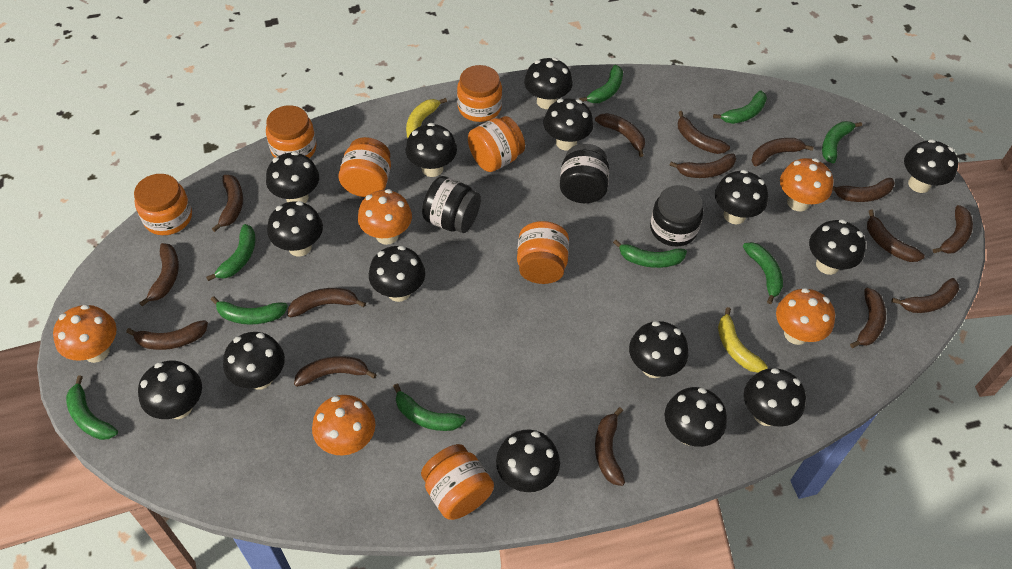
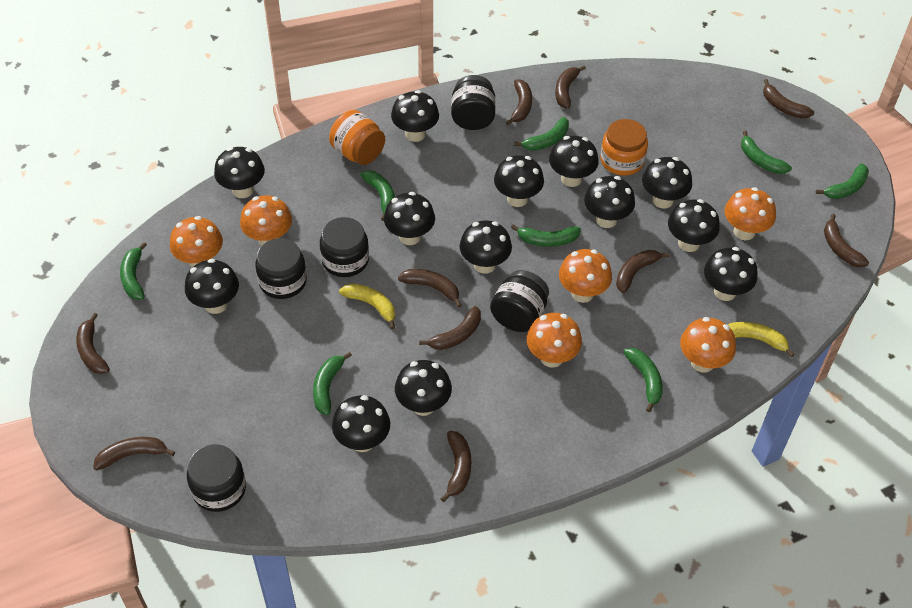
black jar: 3 -> 5
black mushroom: 15 -> 13
brown banana: 15 -> 10
green banana: 9 -> 8
orange jar: 7 -> 2
orange mushroom: 5 -> 6

